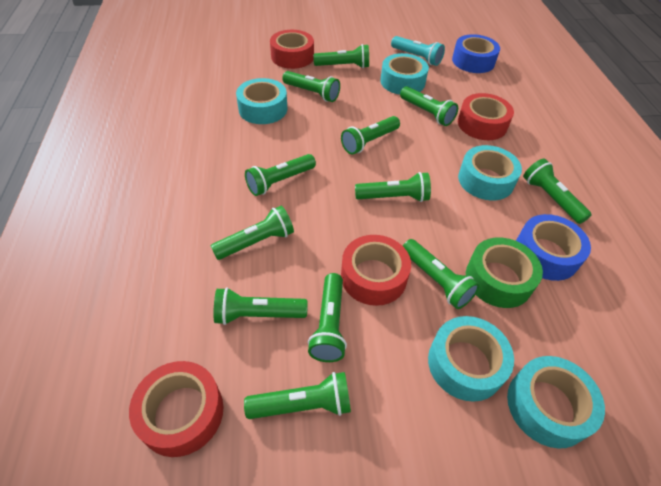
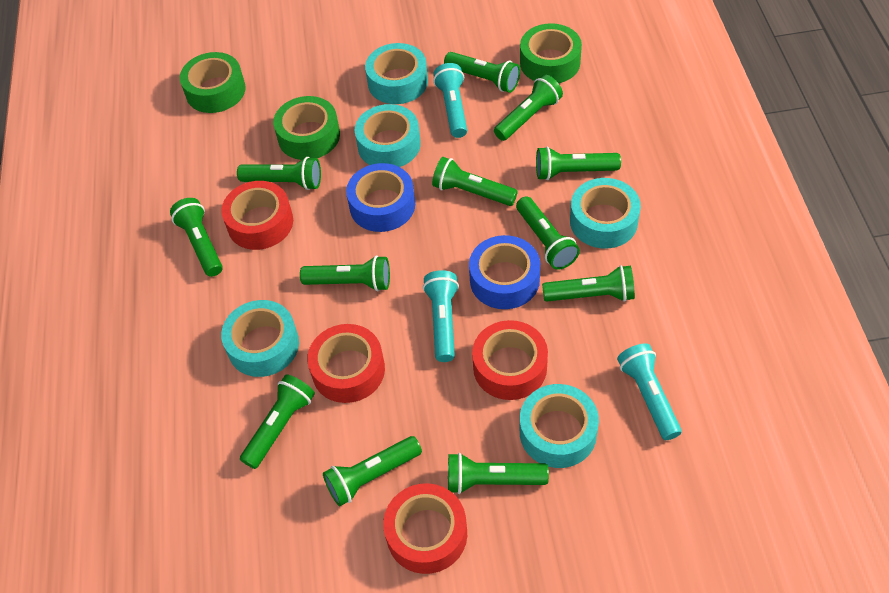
green tape: 1 -> 3
turquoise flashlight: 1 -> 3

